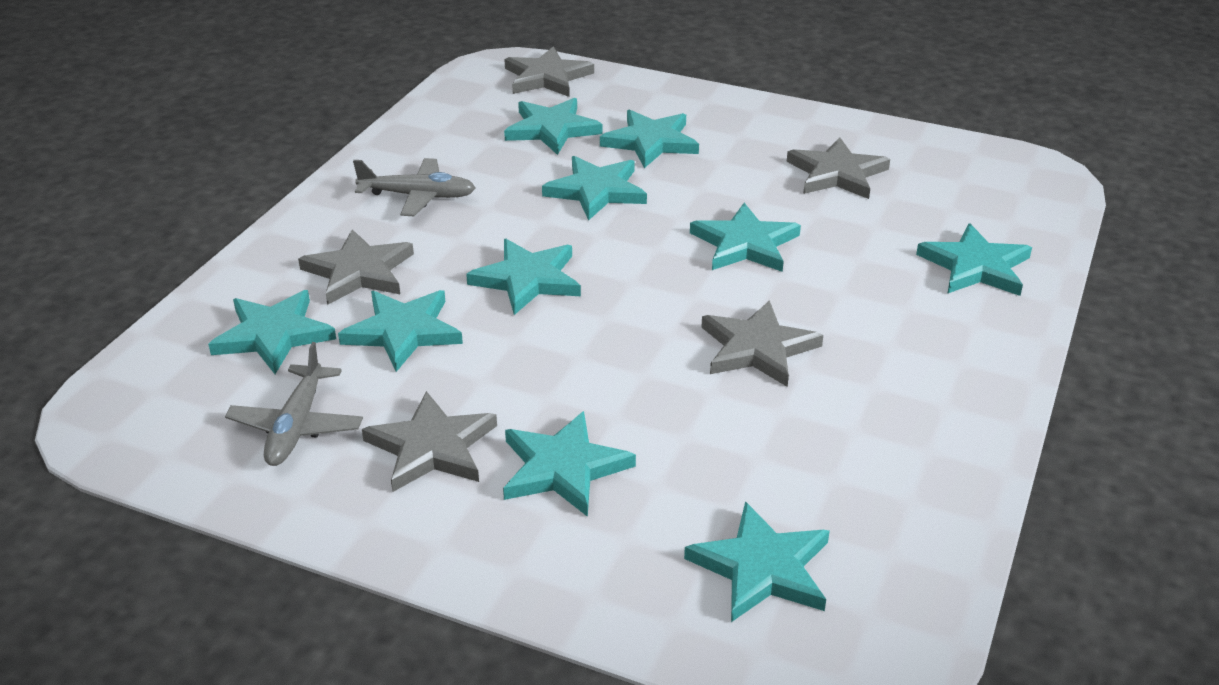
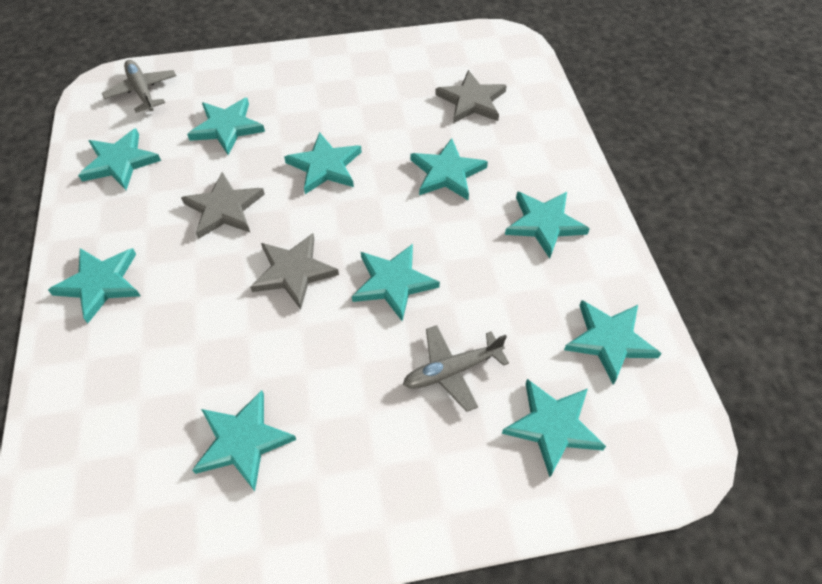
grey star: 5 -> 3

